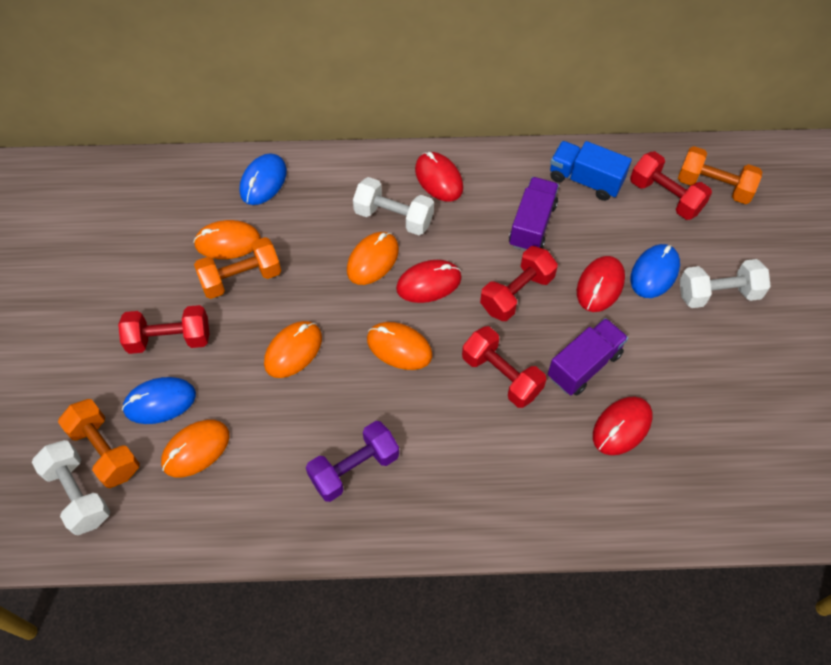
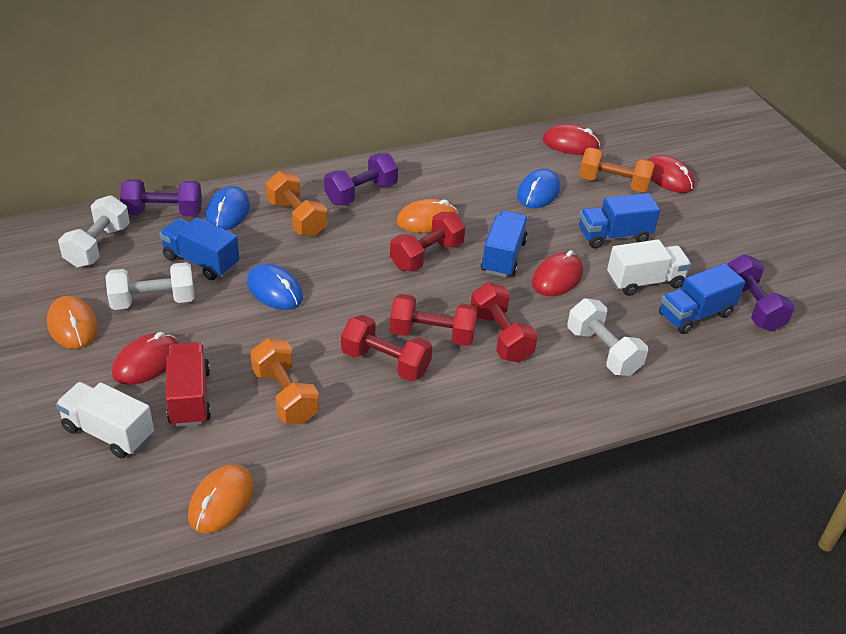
blue truck: 1 -> 4
orange mouse: 5 -> 3
purple dumbbell: 1 -> 3
purple truck: 2 -> 0
red truck: 0 -> 1
white truck: 0 -> 2

